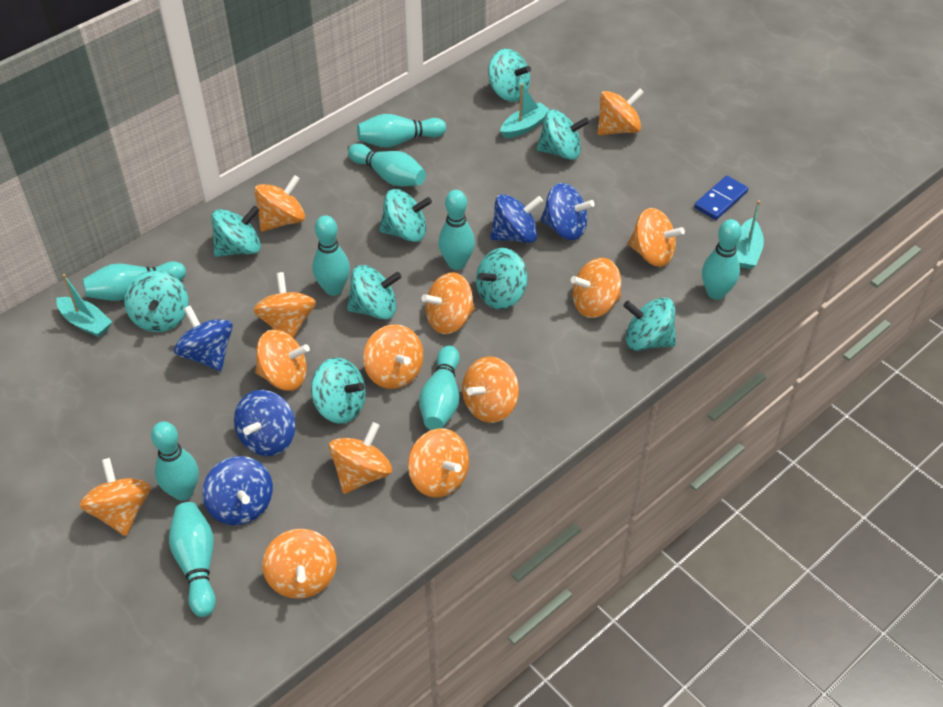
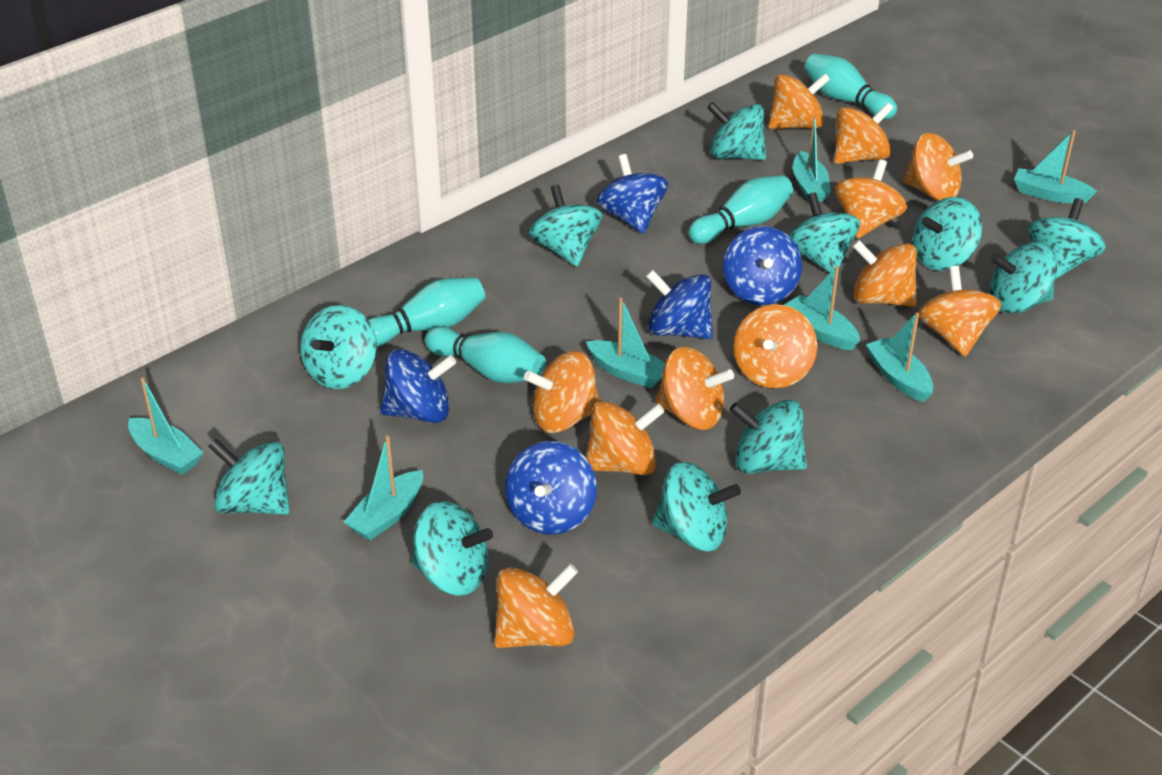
blue domino: 1 -> 0
orange spinning top: 13 -> 11
turquoise boat: 3 -> 7
turquoise bowling pin: 9 -> 4
turquoise spinning top: 9 -> 11

